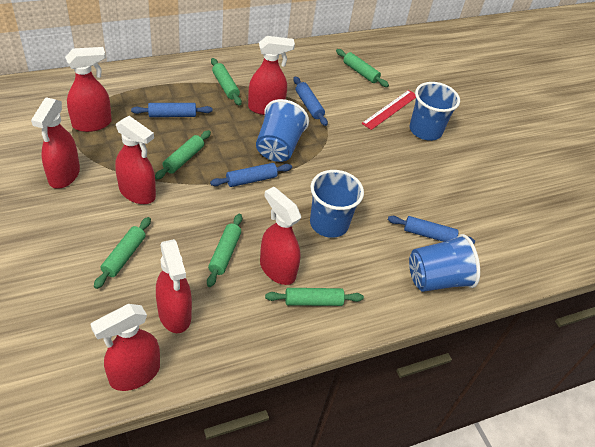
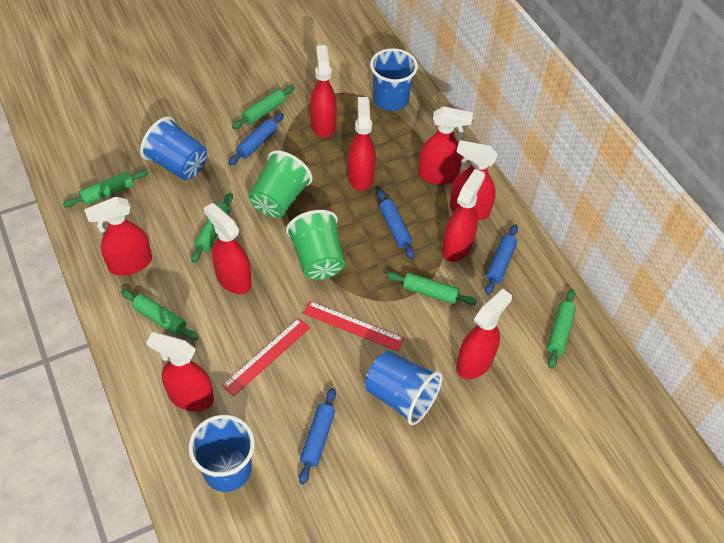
green cup: 0 -> 2
red ruler: 1 -> 2
red spray bottle: 7 -> 9

